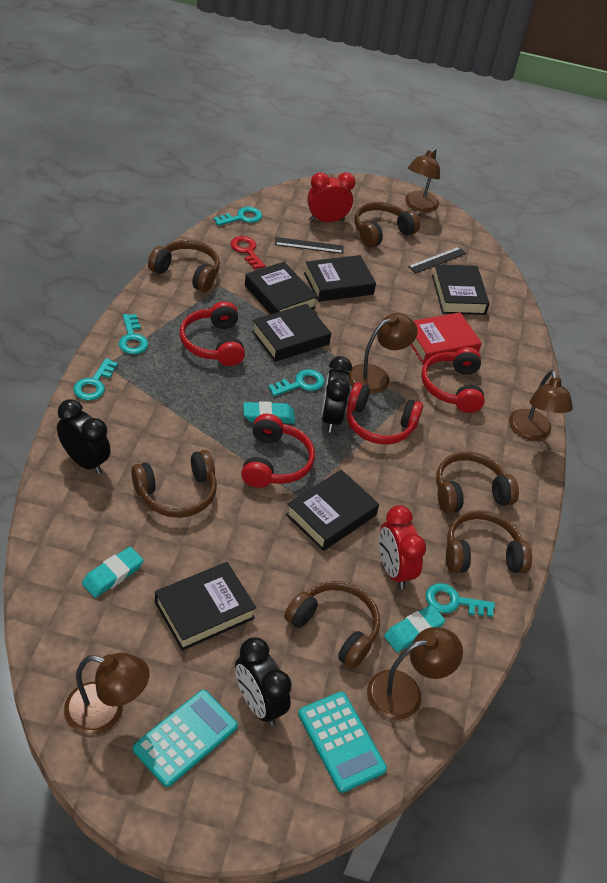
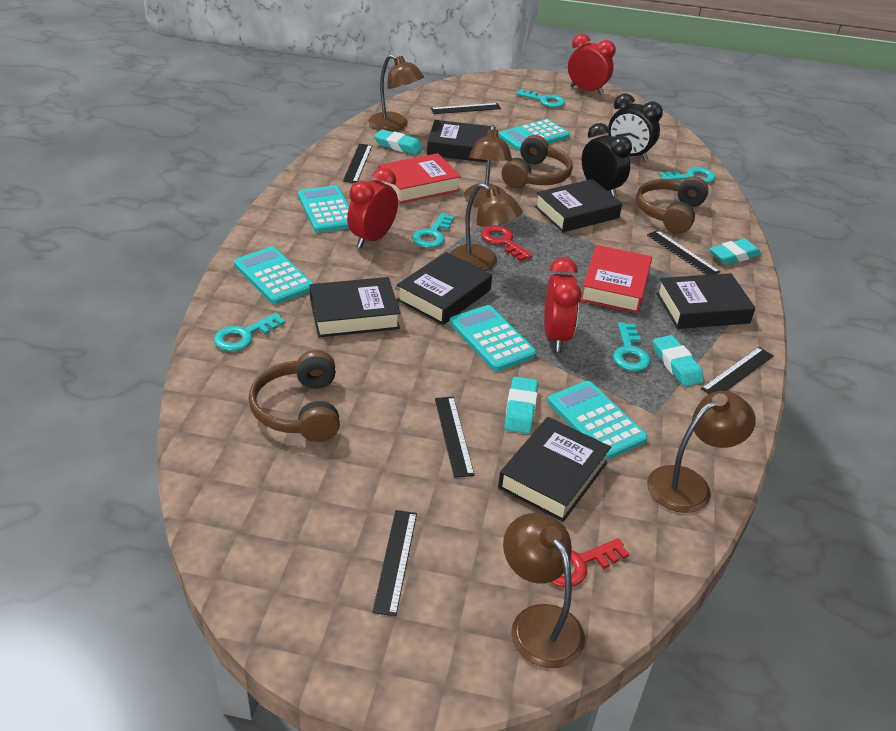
black clock: 3 -> 2
black ruler: 2 -> 6
brown headphones: 6 -> 3
red book: 1 -> 2
red clock: 2 -> 3
red headphones: 4 -> 0
red key: 1 -> 2
turquoise calculator: 2 -> 5
turquoise eraser: 3 -> 4

